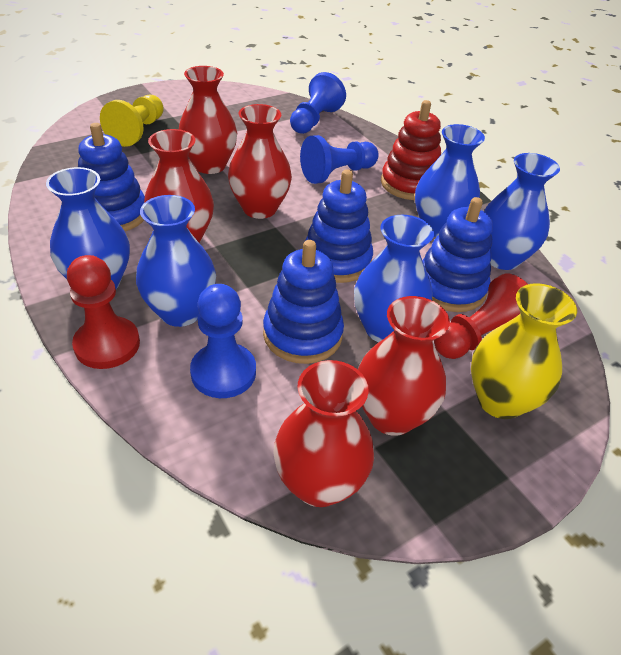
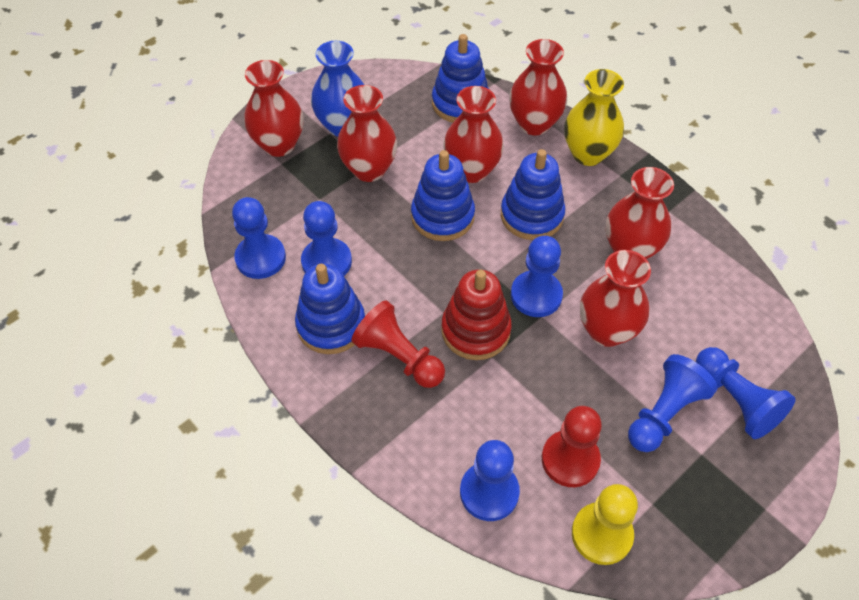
blue pawn: 3 -> 6
blue vase: 5 -> 1
red vase: 5 -> 6

